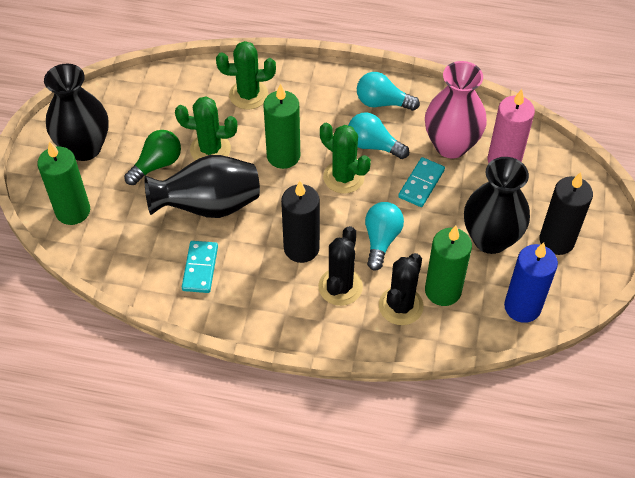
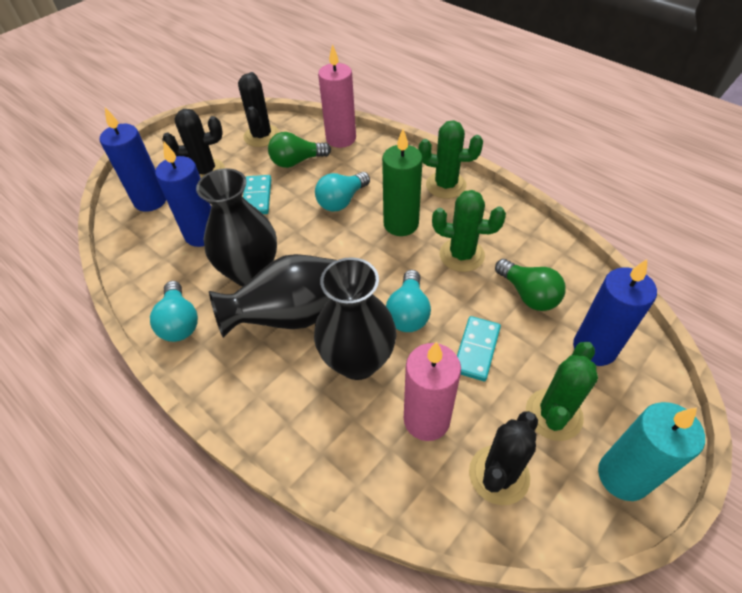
black cactus: 2 -> 3
black candle: 2 -> 0
blue candle: 1 -> 3
green candle: 3 -> 1
green light bulb: 1 -> 2
pink candle: 1 -> 2
pink vase: 1 -> 0
turquoise candle: 0 -> 1

